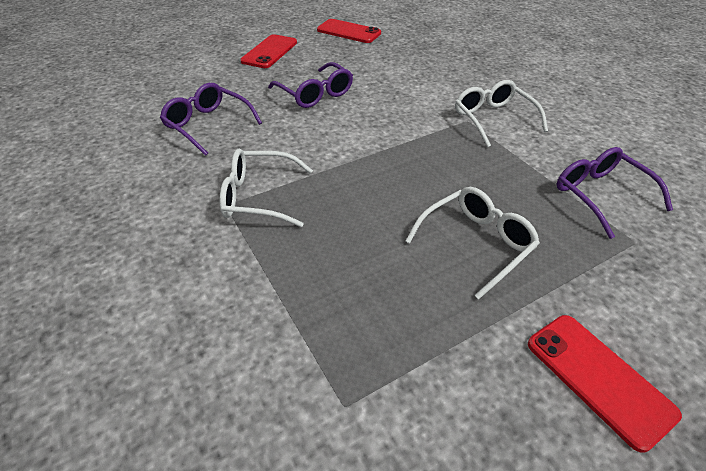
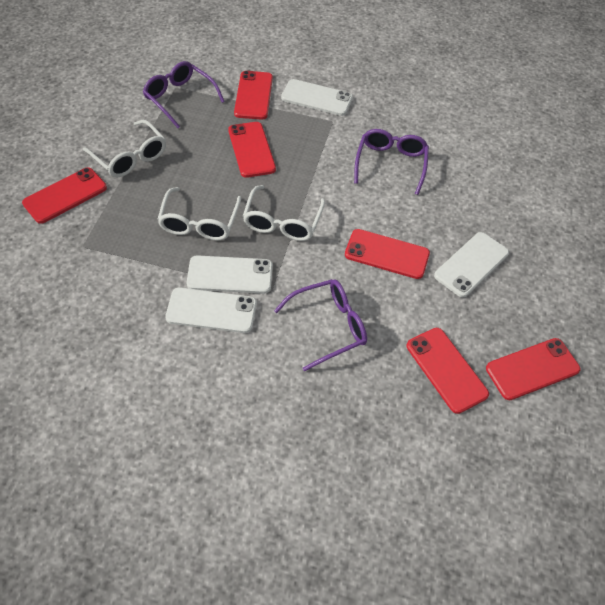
red phone: 3 -> 6
white phone: 0 -> 4

